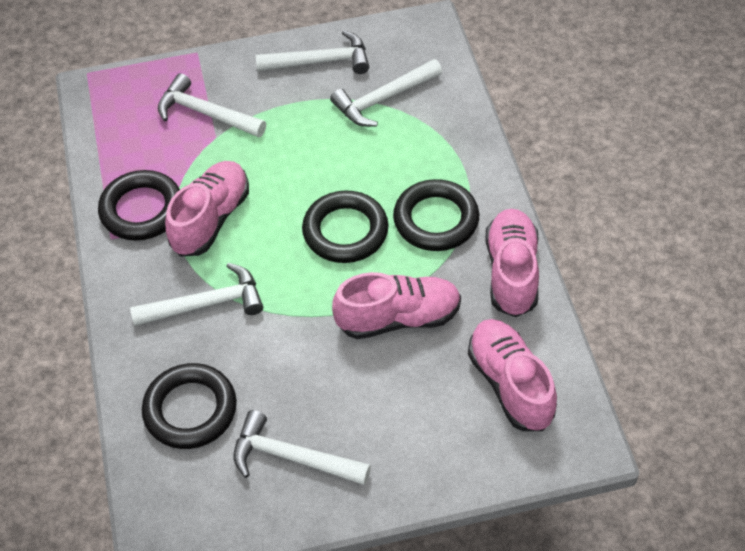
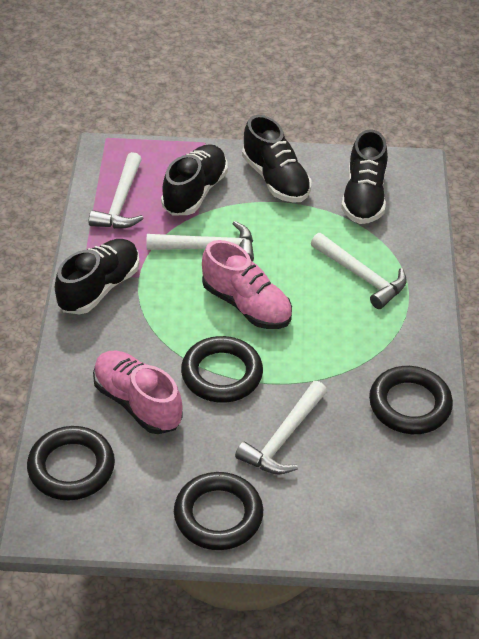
black shoe: 0 -> 4
pink shoe: 4 -> 2
white hammer: 5 -> 4

